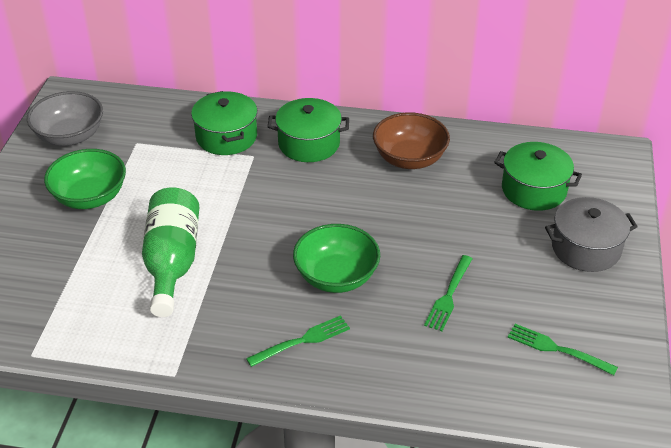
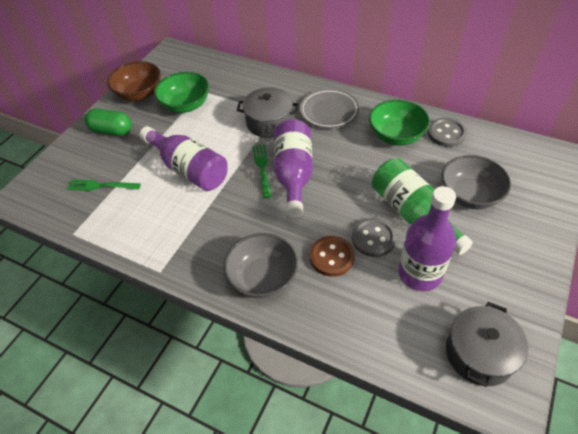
brown button: 0 -> 1
green capsule: 0 -> 1
green fork: 3 -> 2
green pot: 3 -> 0
grey bowl: 1 -> 2
grey button: 0 -> 2
grey plate: 0 -> 1
grey pot: 1 -> 2
purple bottle: 0 -> 3

